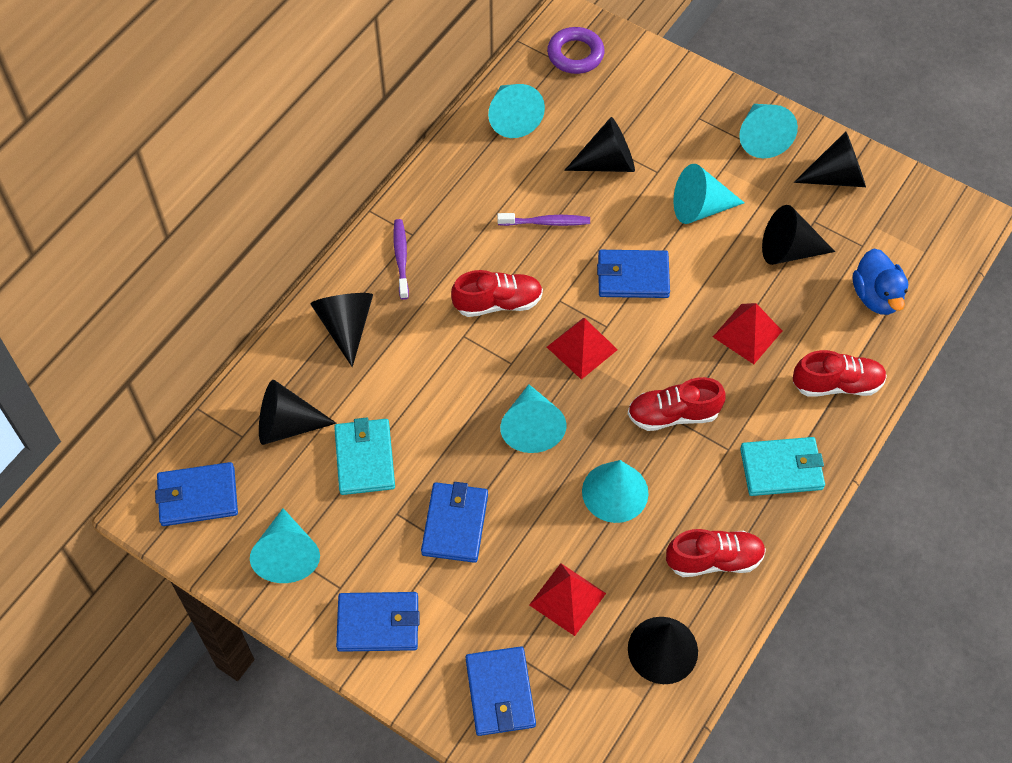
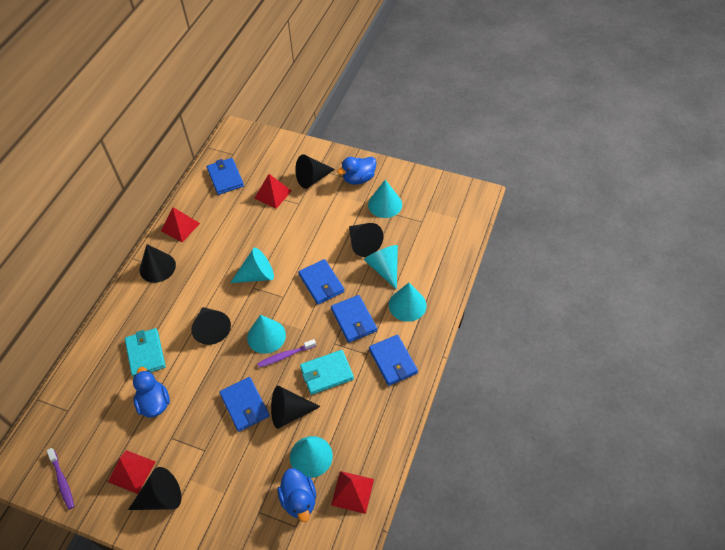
blue duck: 1 -> 3
purple ring: 1 -> 0
red pyramid: 3 -> 4
red shoe: 4 -> 0

